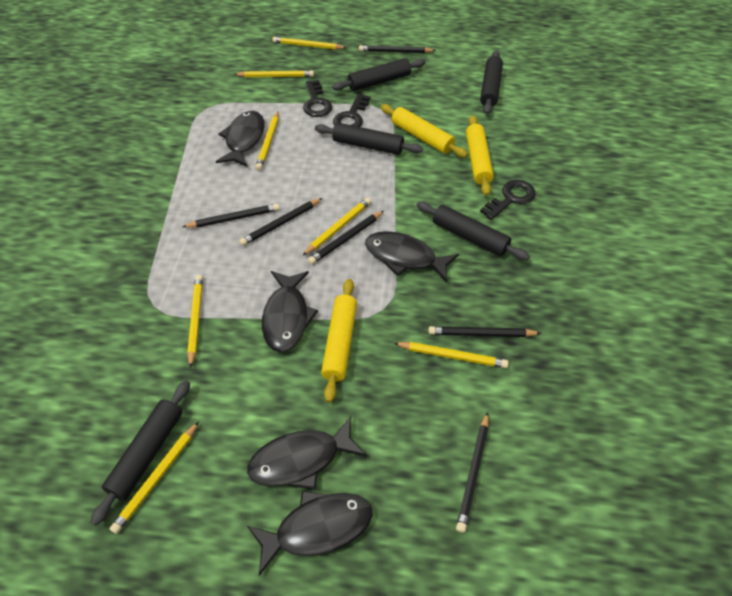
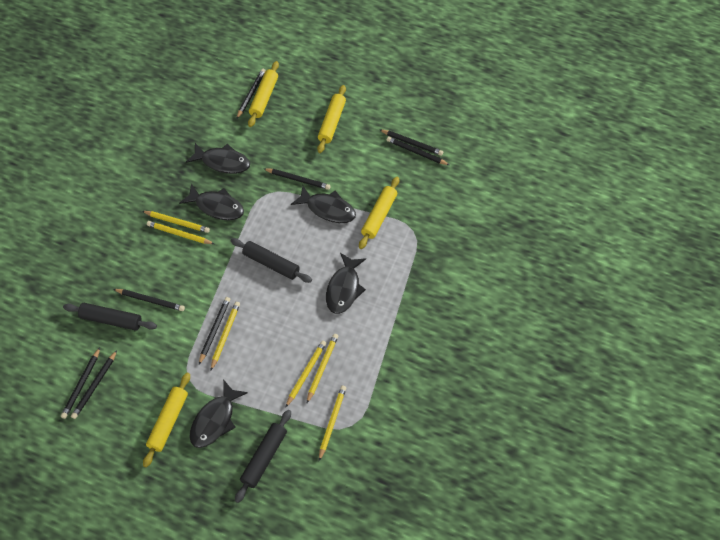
black key: 3 -> 0
black pencil: 6 -> 8
black rolling pin: 5 -> 3
yellow pencil: 7 -> 6
yellow rolling pin: 3 -> 4

